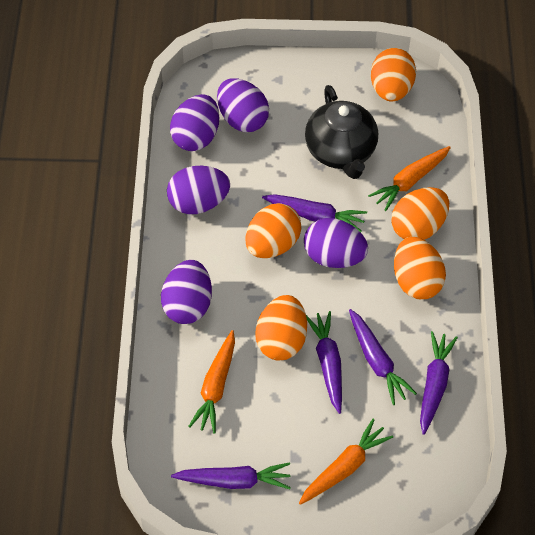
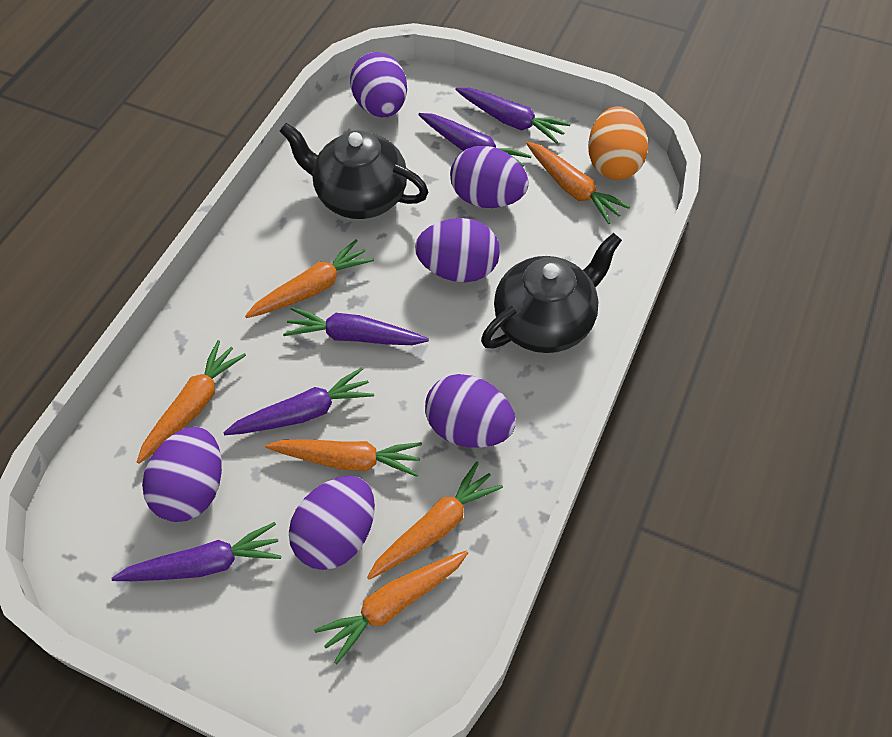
black teapot: 1 -> 2
orange carrot: 3 -> 6
orange egg: 5 -> 1
purple egg: 5 -> 6

